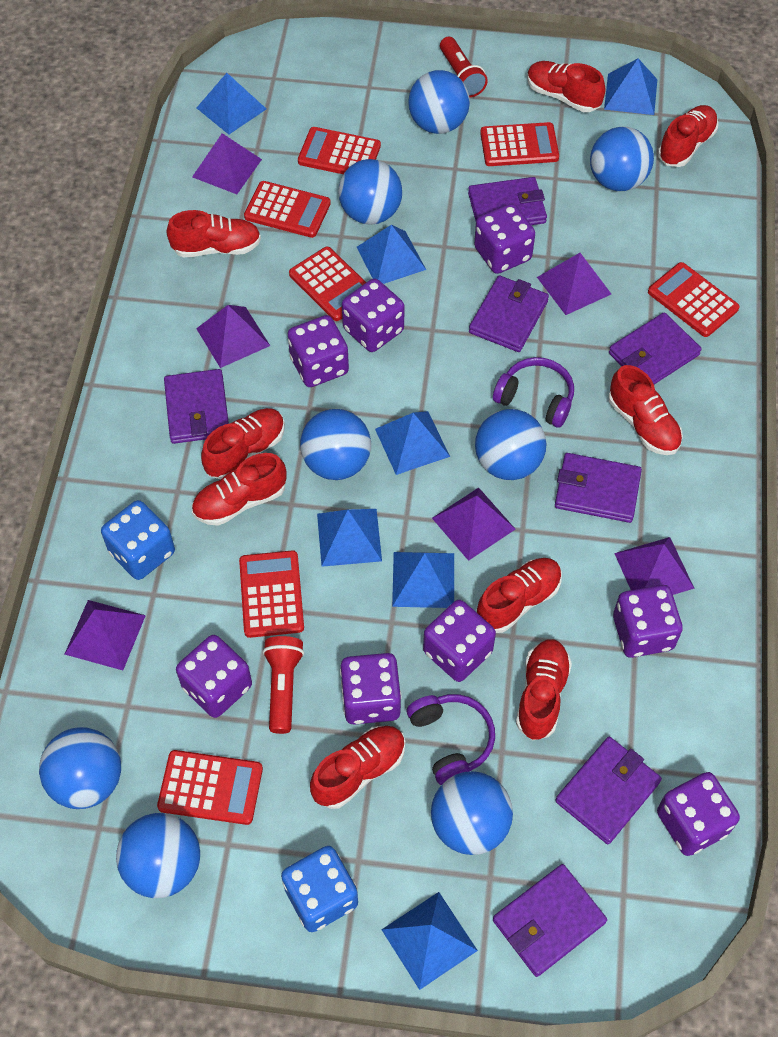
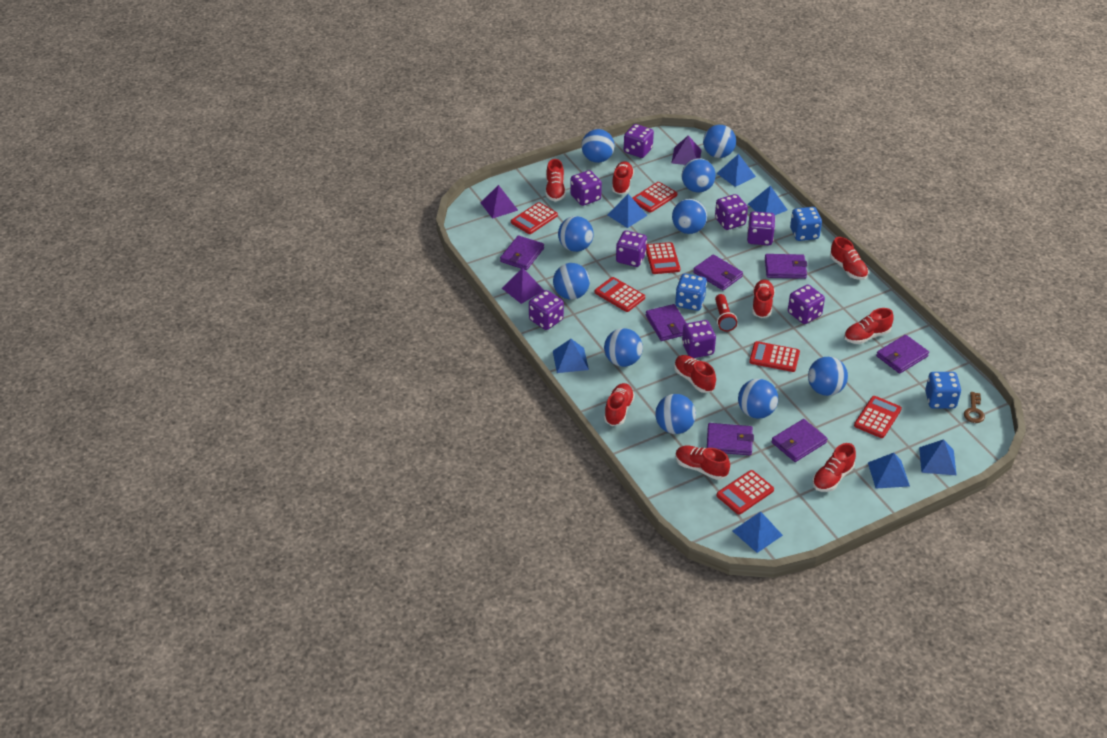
blue ball: 8 -> 10
blue dice: 2 -> 3
brown key: 0 -> 1
purple headphones: 2 -> 0
purple pyramid: 6 -> 3
red flashlight: 2 -> 1

